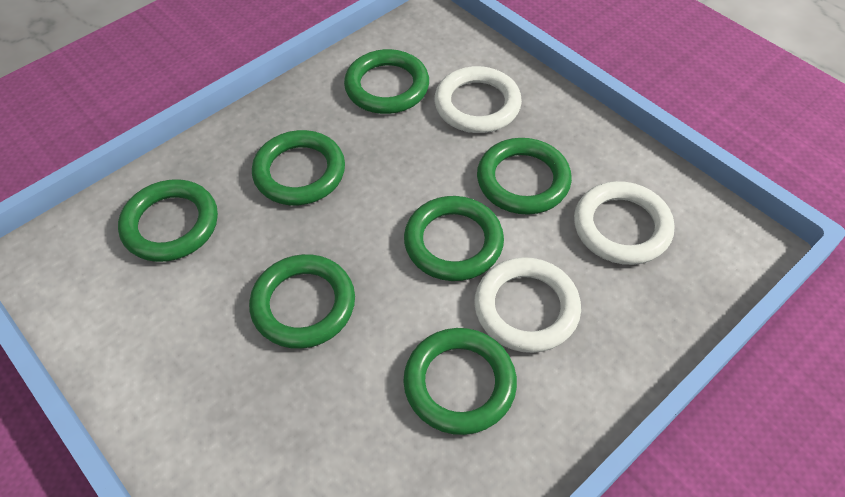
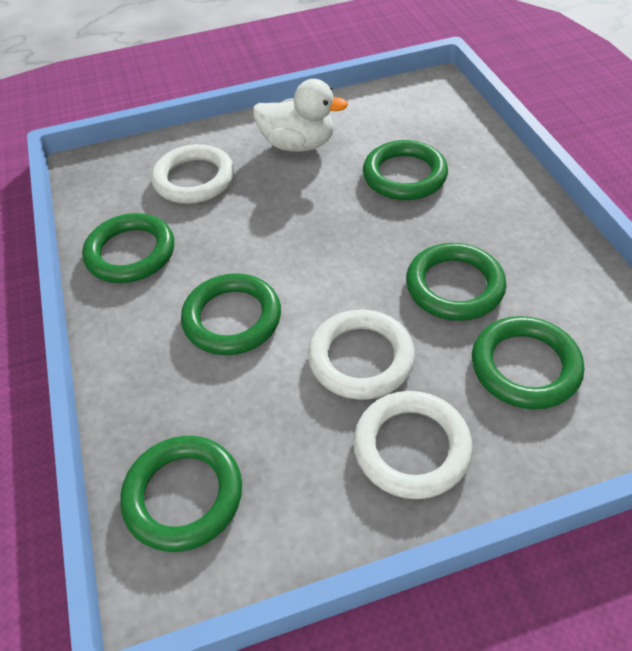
green ring: 7 -> 6
white duck: 0 -> 1

